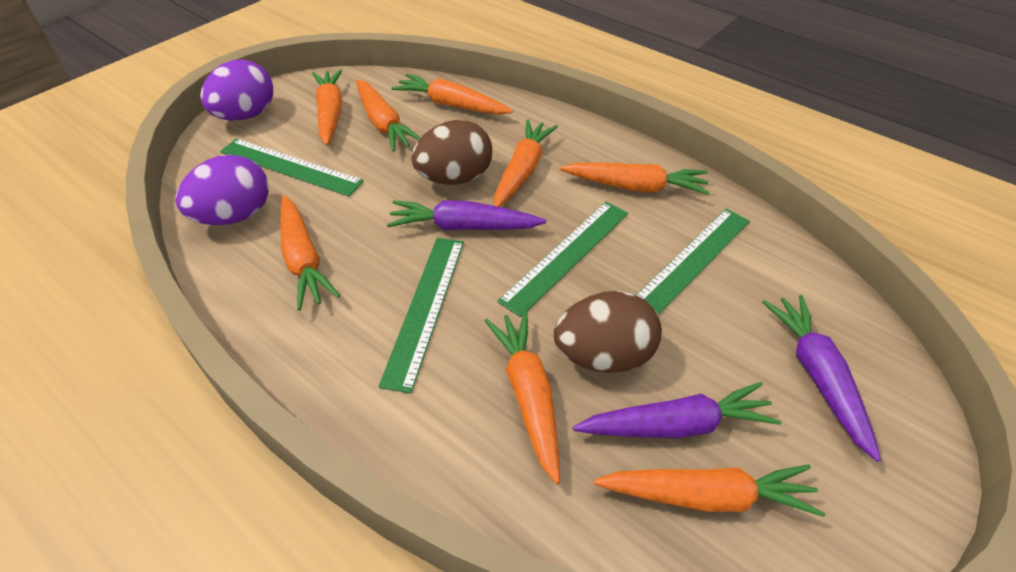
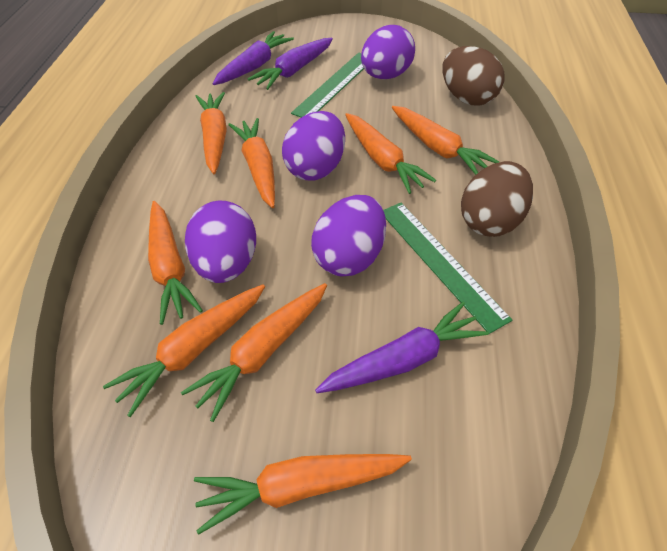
green ruler: 4 -> 2
purple egg: 2 -> 4

